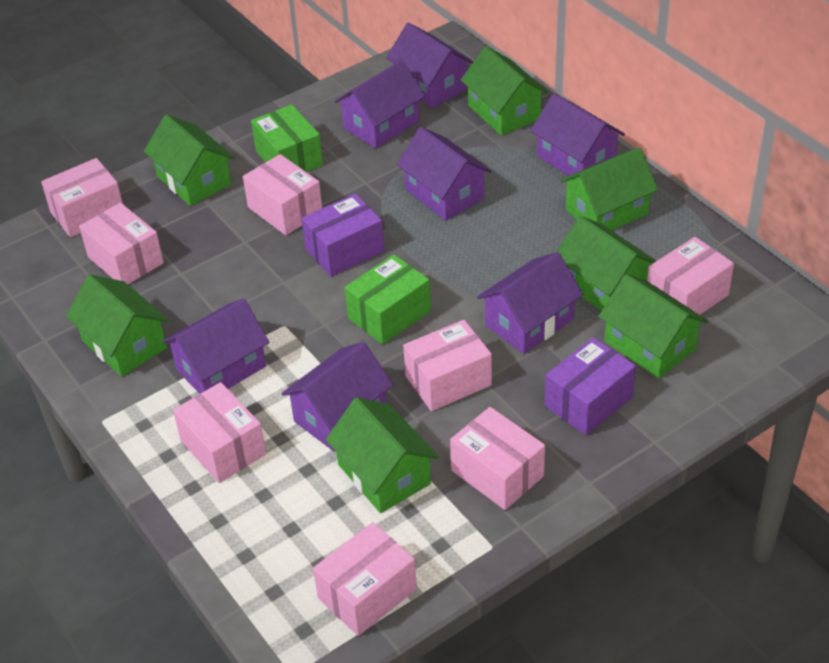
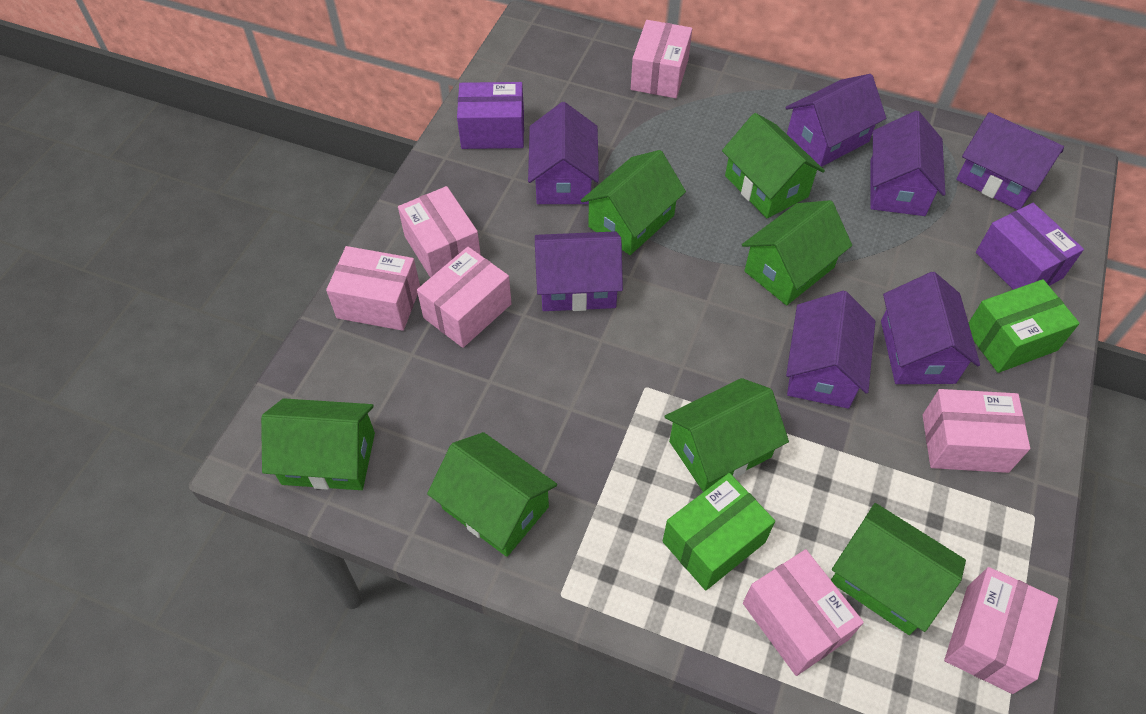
pink box: 8 -> 7

